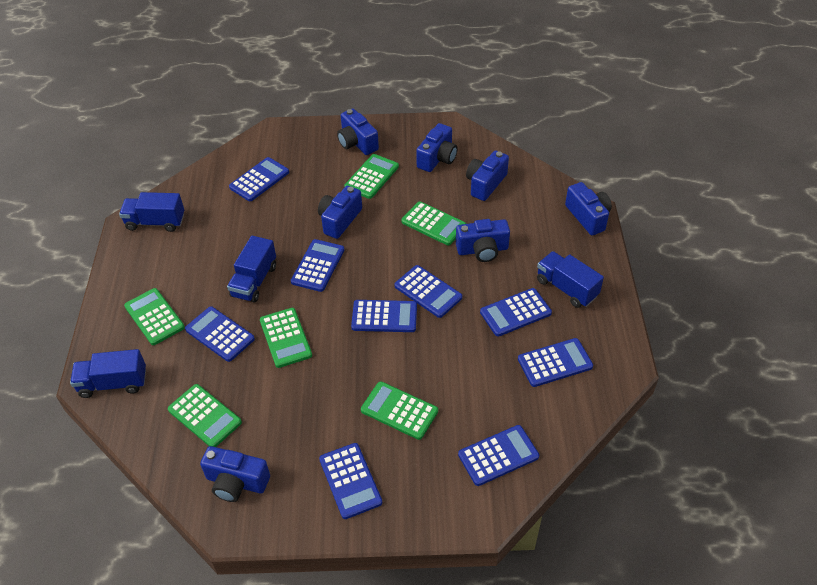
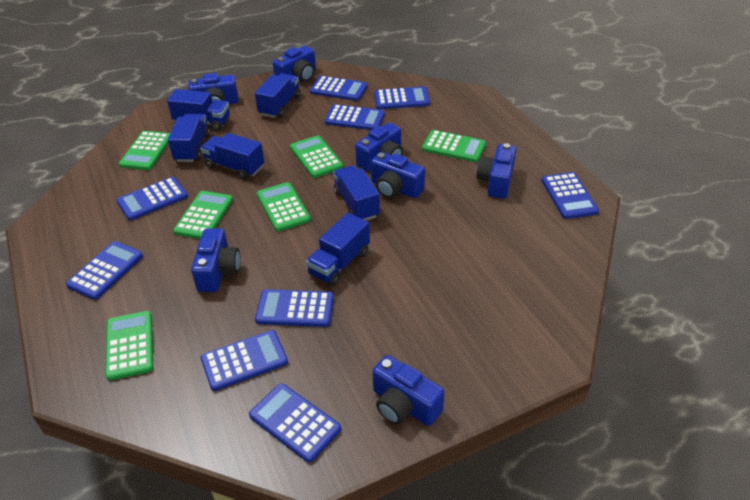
blue truck: 4 -> 6

